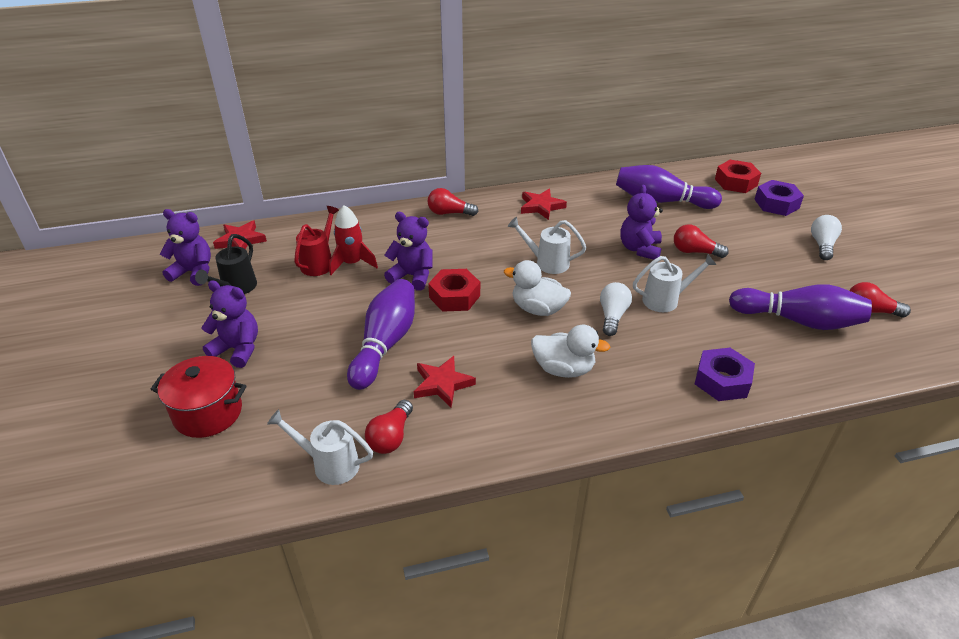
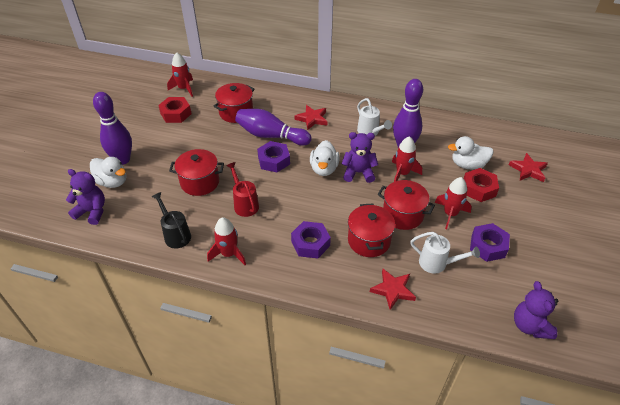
purple nut: 2 -> 3
purple teddy bear: 4 -> 3
red light bulb: 4 -> 0
red pot: 1 -> 4
red rocket: 1 -> 4
white duck: 2 -> 3
white light bulb: 2 -> 0
white watering can: 3 -> 2

